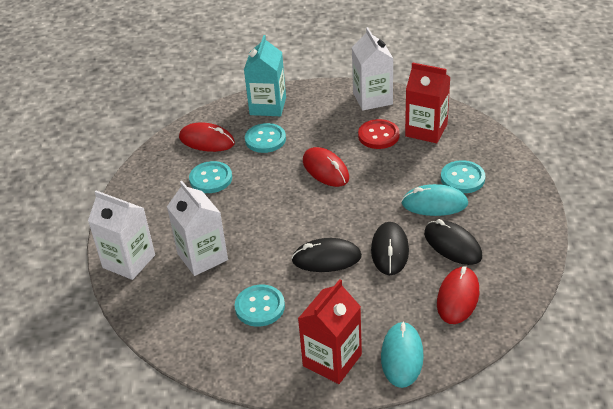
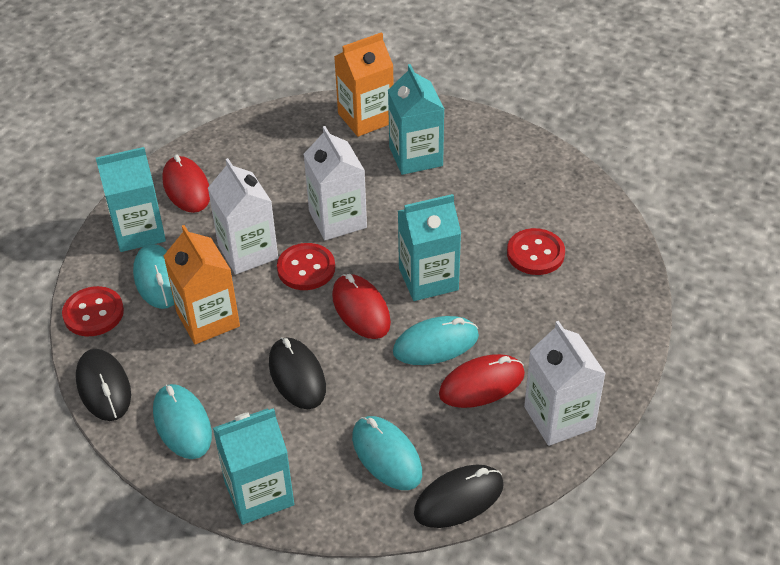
orange carton: 0 -> 2
red button: 1 -> 3
red carton: 2 -> 0
turquoise button: 4 -> 0
turquoise carton: 1 -> 4
turquoise mouse: 2 -> 4

